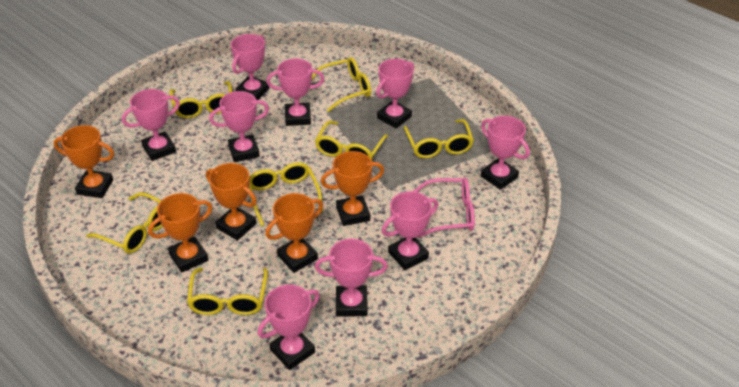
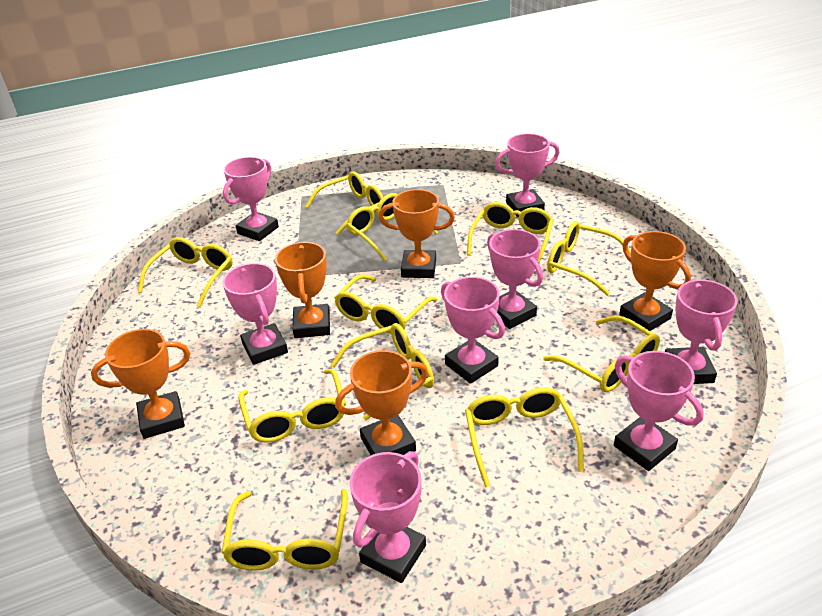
pink glasses: 1 -> 0
pink trophy: 9 -> 8
yellow glasses: 7 -> 11

